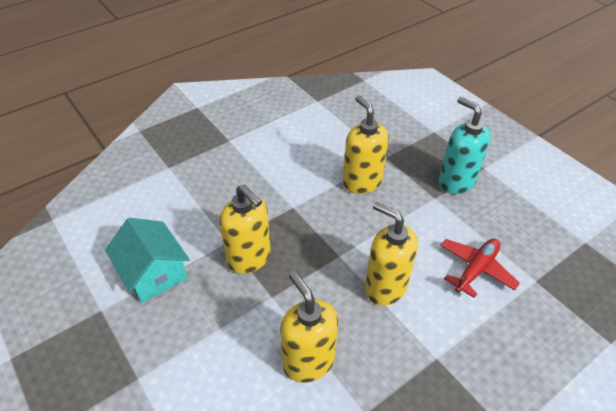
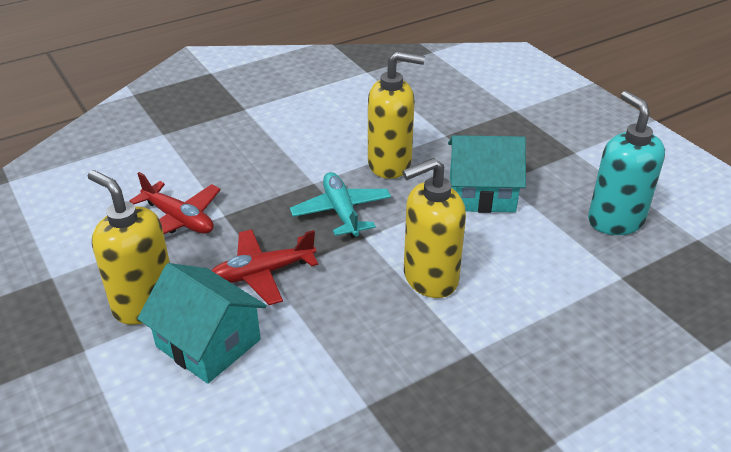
red plane: 1 -> 2
turquoise house: 1 -> 2
turquoise plane: 0 -> 1
yellow soap dispenser: 4 -> 3

